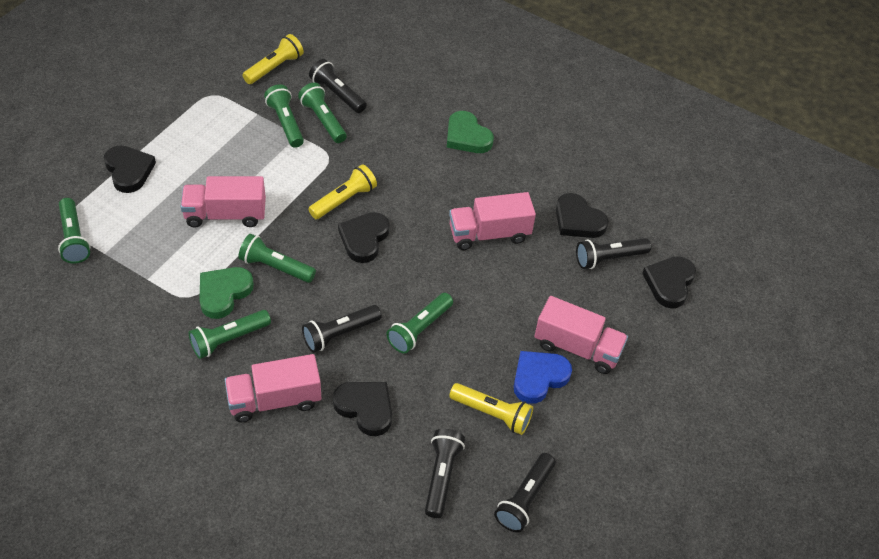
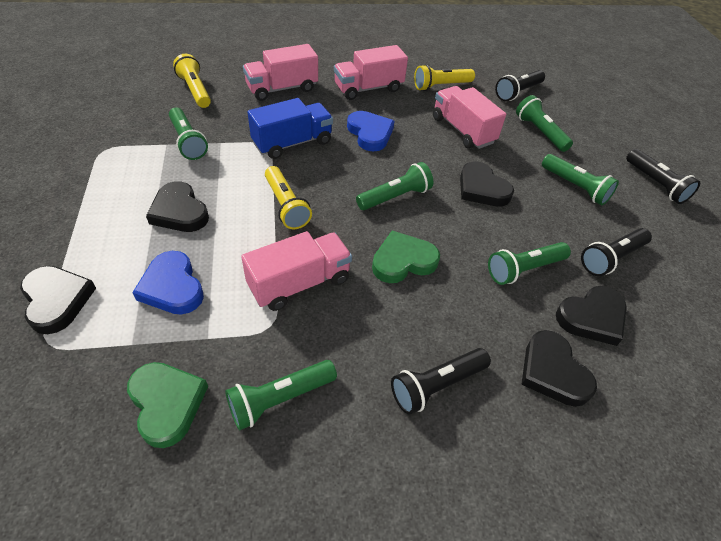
black flashlight: 5 -> 4
blue heart: 1 -> 2
blue truck: 0 -> 1

